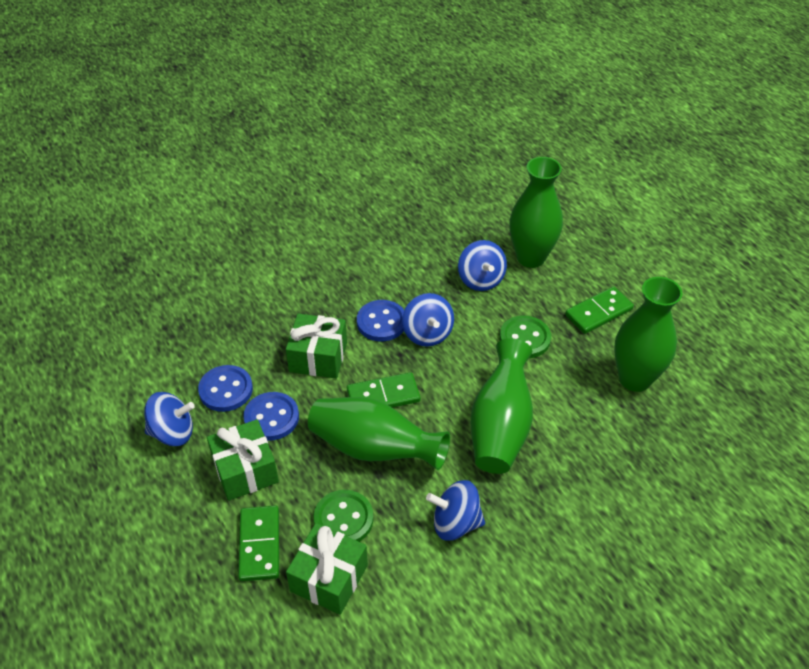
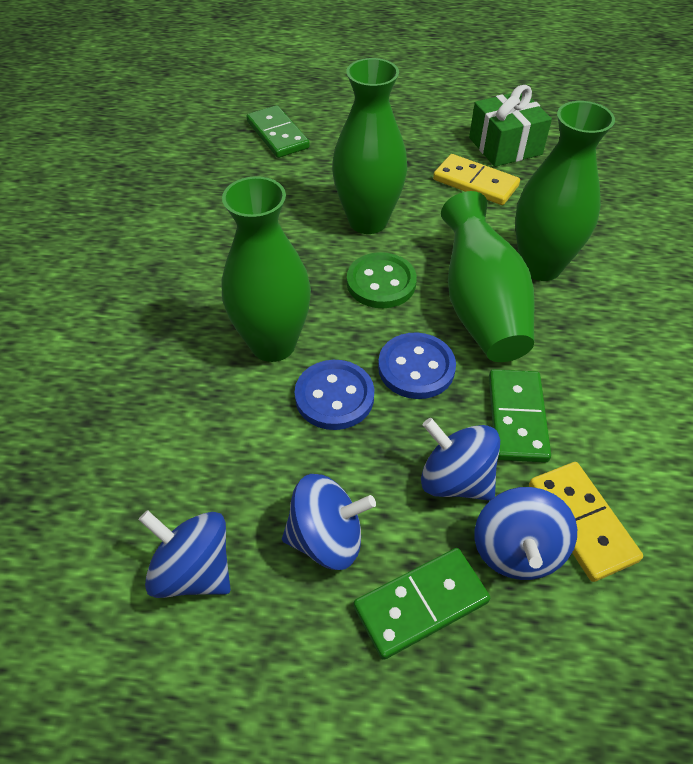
blue button: 3 -> 2
green button: 2 -> 1
green gift: 3 -> 1
yellow domino: 0 -> 2

